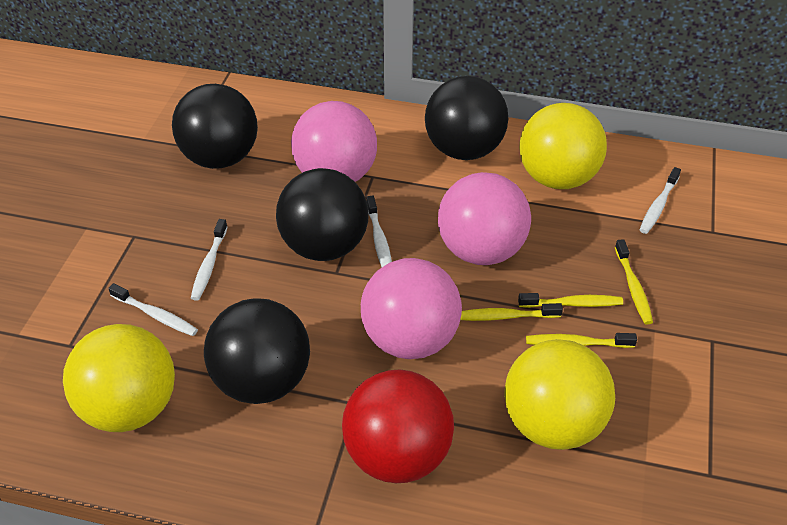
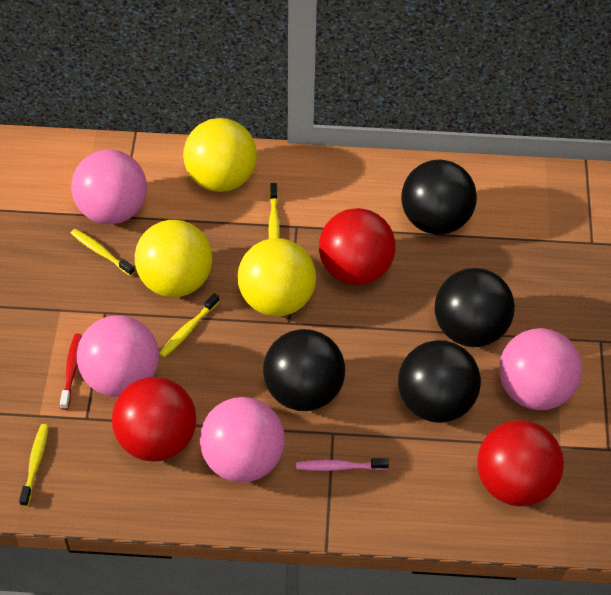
pink ball: 3 -> 4
pink toothbrush: 0 -> 1
red ball: 1 -> 3
red toothbrush: 0 -> 1
white toothbrush: 4 -> 0

